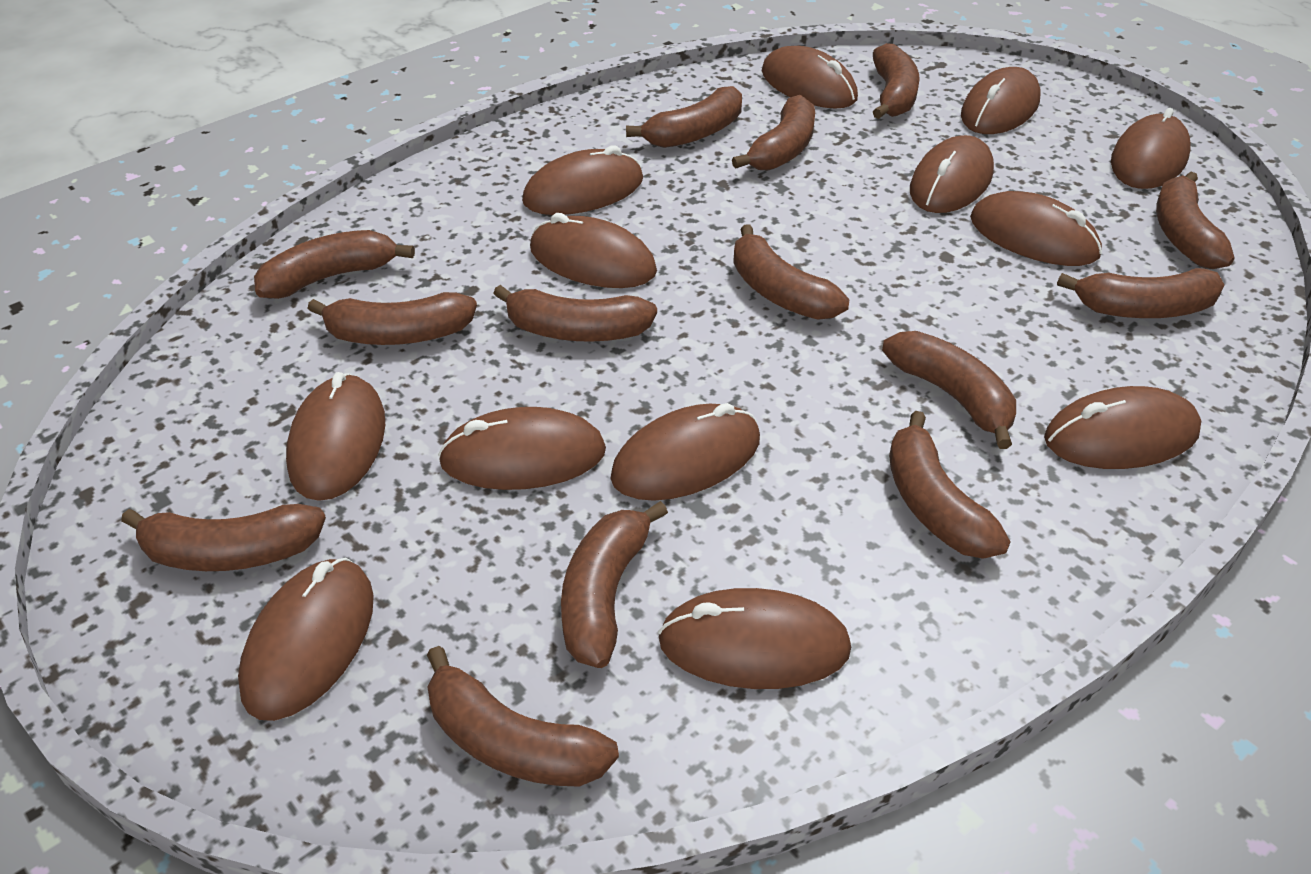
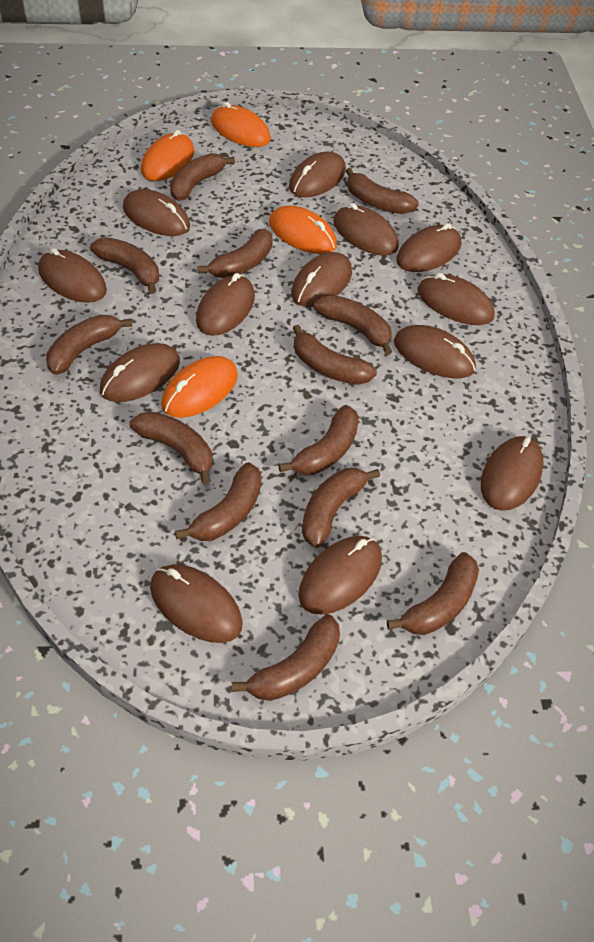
brown banana: 14 -> 13
orange mouse: 0 -> 4

